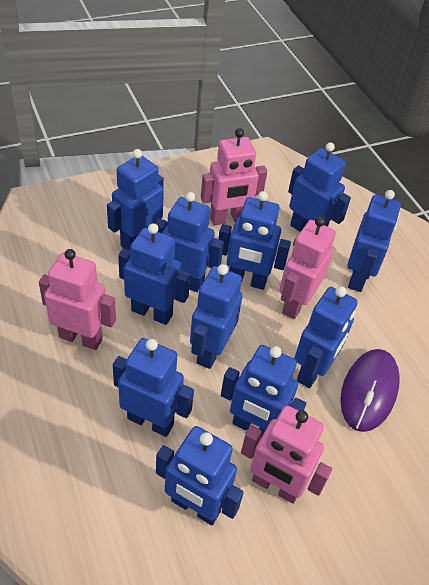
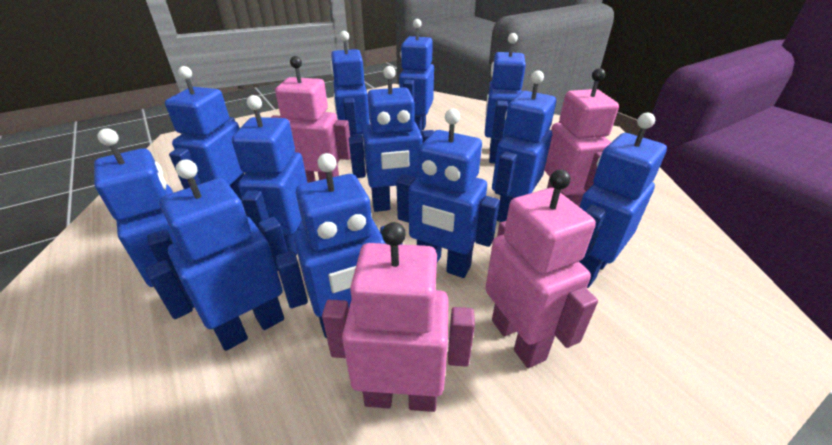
blue robot: 11 -> 12
purple mouse: 1 -> 0

